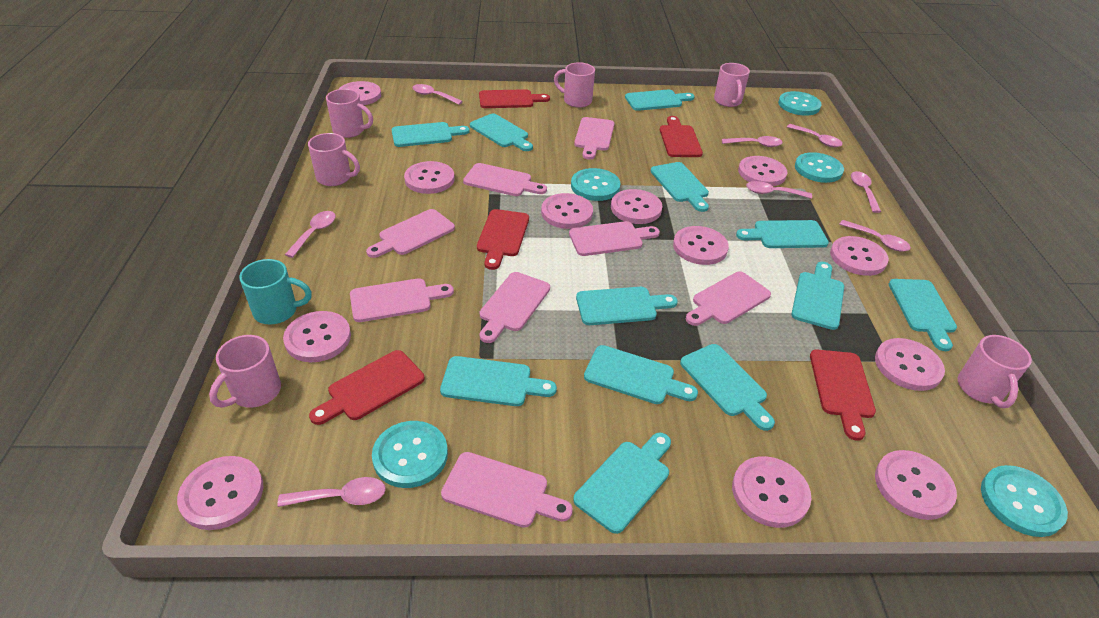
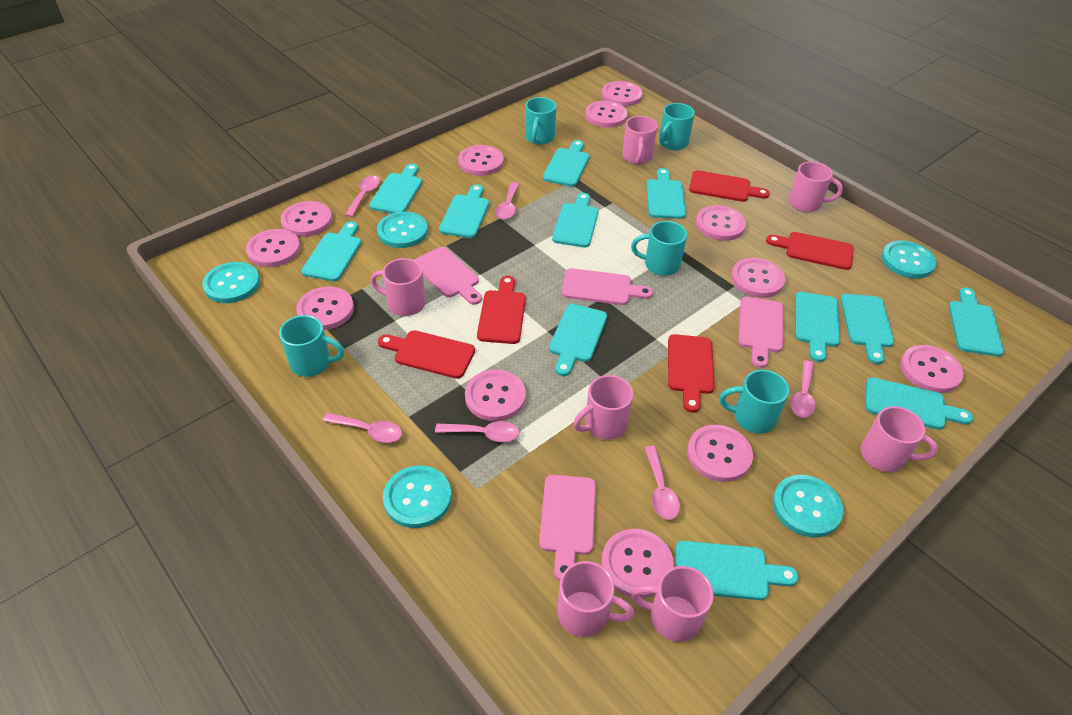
pink cutting board: 8 -> 4
pink mug: 6 -> 7
pink spoon: 8 -> 6
turquoise mug: 1 -> 5

